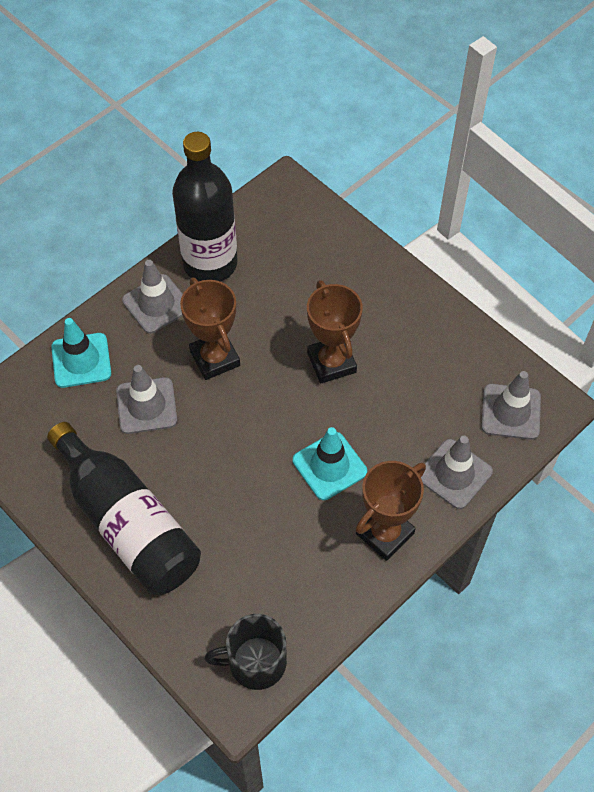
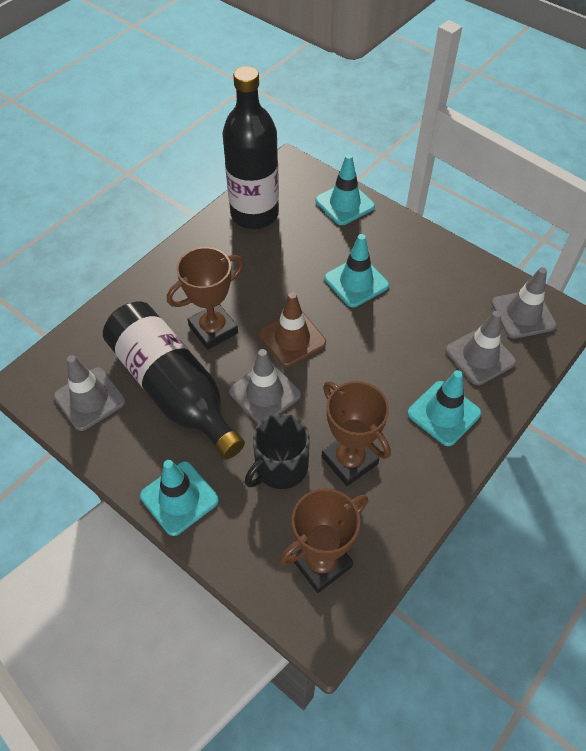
brown traffic cone: 0 -> 1
turquoise traffic cone: 2 -> 4

